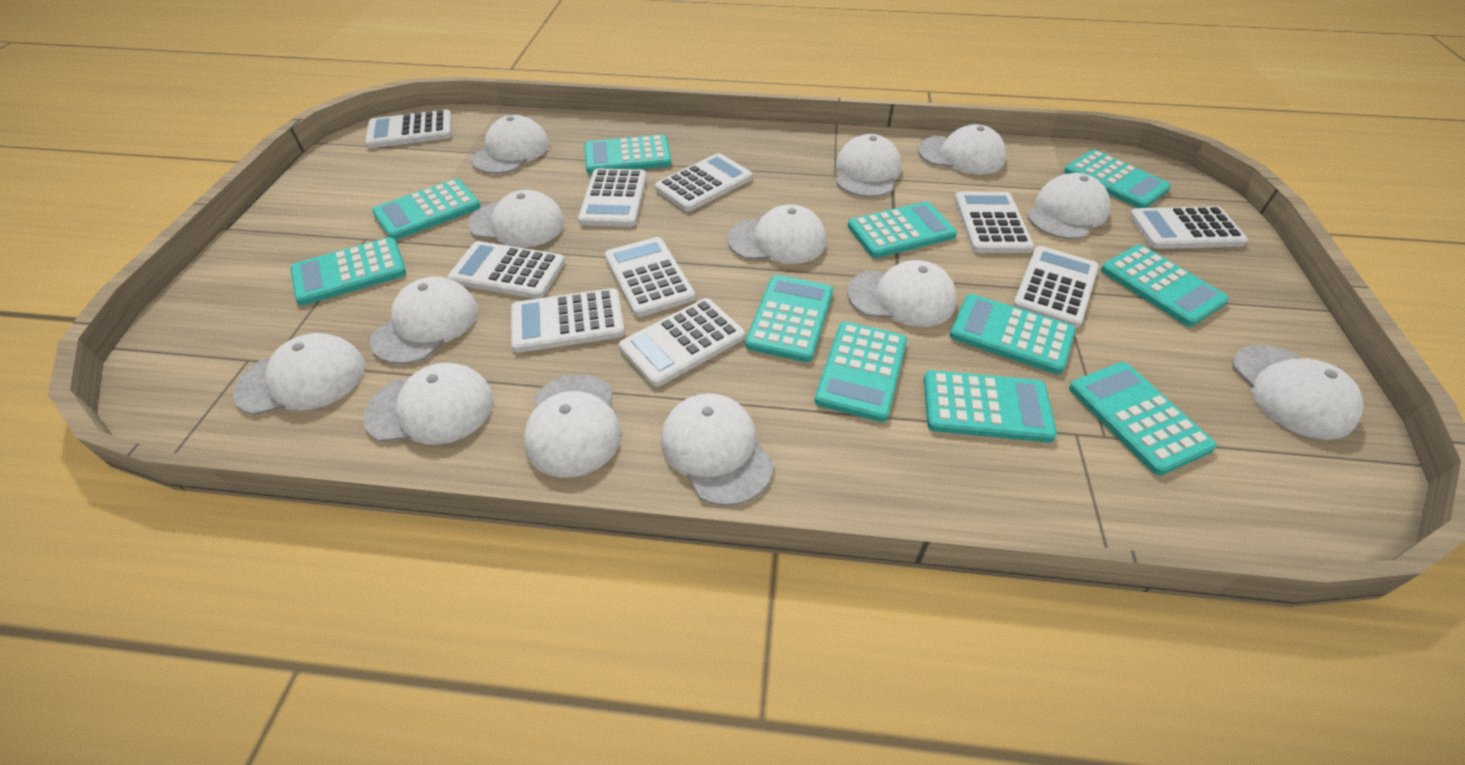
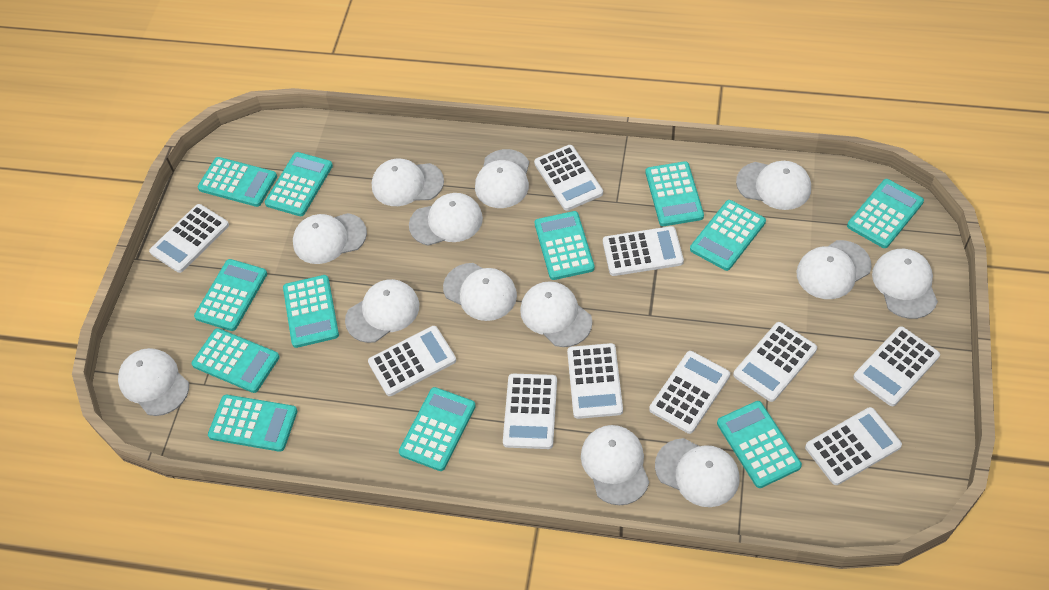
turquoise calculator: 11 -> 12

